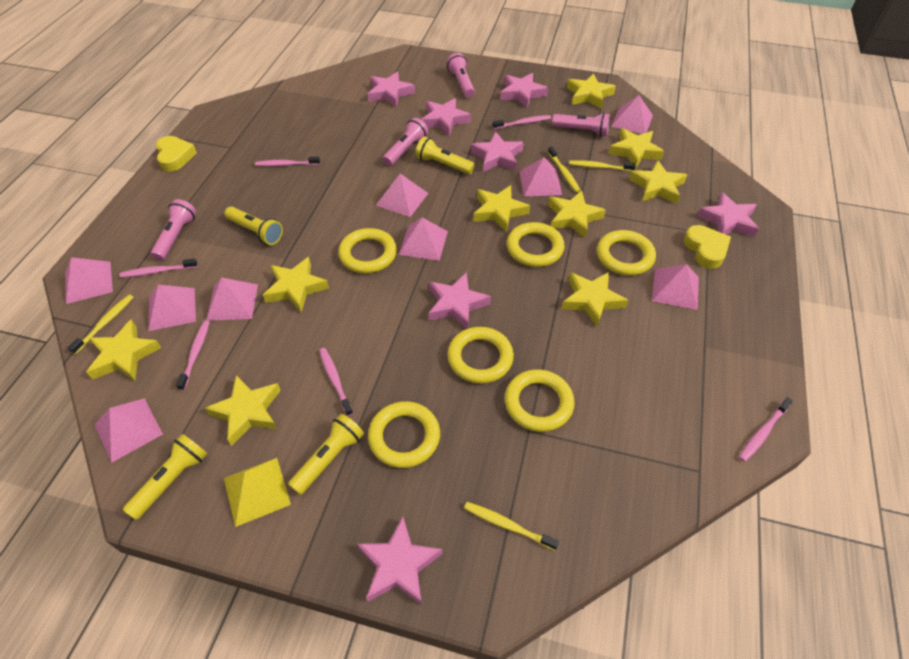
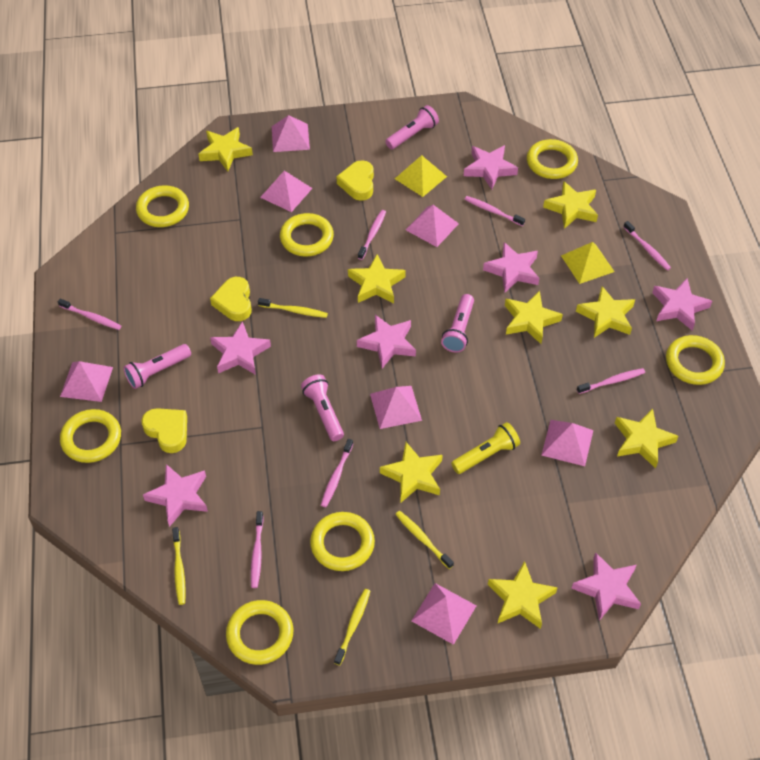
pink pyramid: 9 -> 7
pink toothbrush: 6 -> 7
yellow flashlight: 4 -> 1
yellow heart: 2 -> 3
yellow pyramid: 1 -> 2
yellow ring: 6 -> 7
yellow star: 9 -> 8

